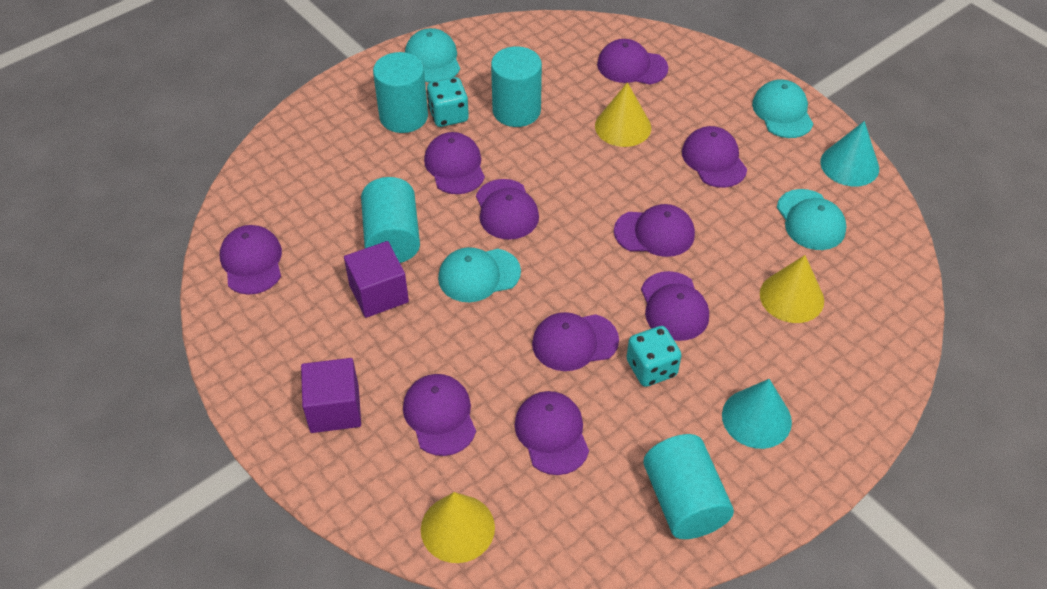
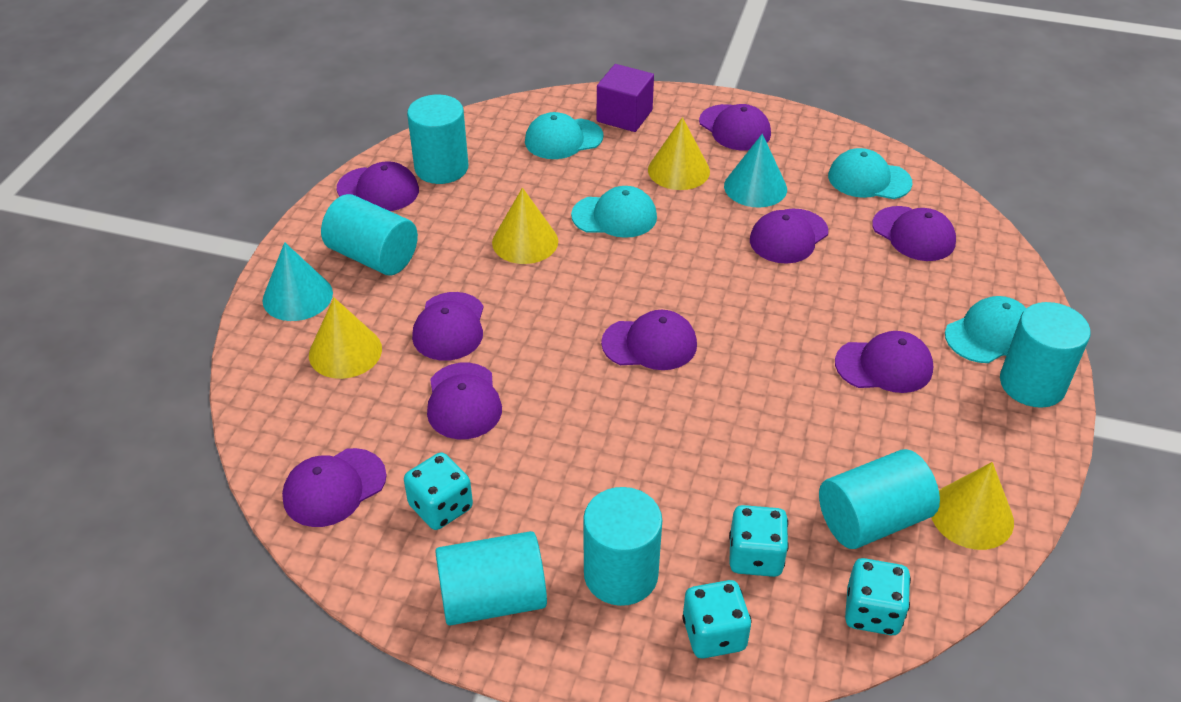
purple cap: 10 -> 9
purple cube: 2 -> 1
turquoise cylinder: 4 -> 6
turquoise dice: 2 -> 4
yellow cone: 3 -> 4

